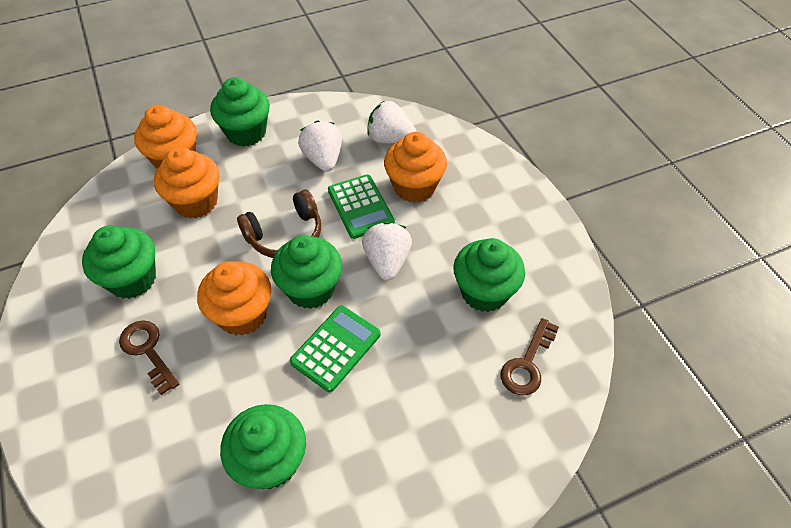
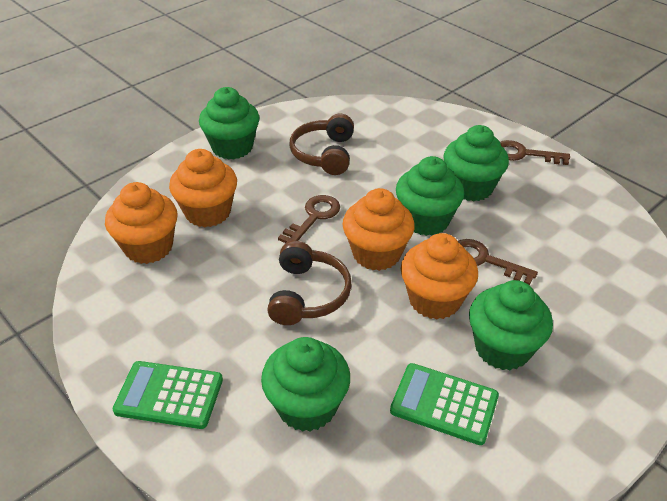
brown headphones: 1 -> 2
brown key: 2 -> 3
white strawberry: 3 -> 0

